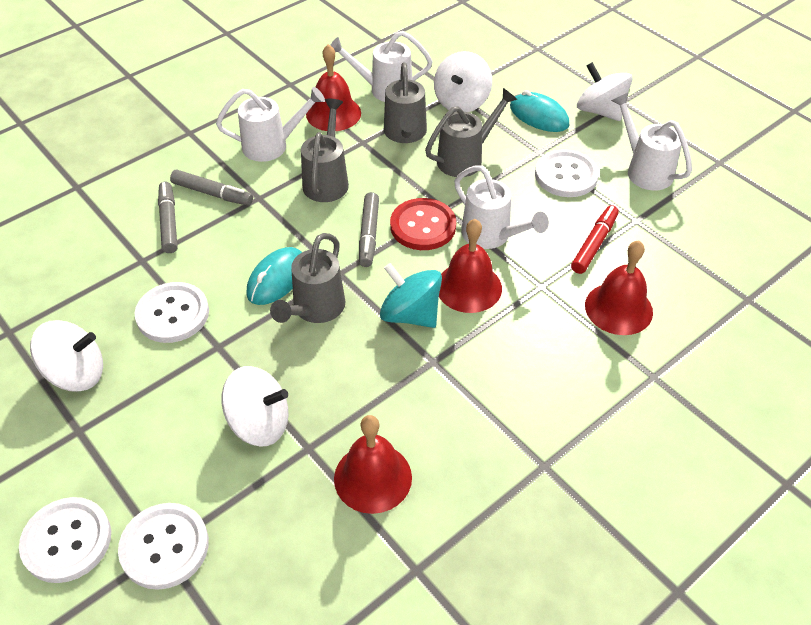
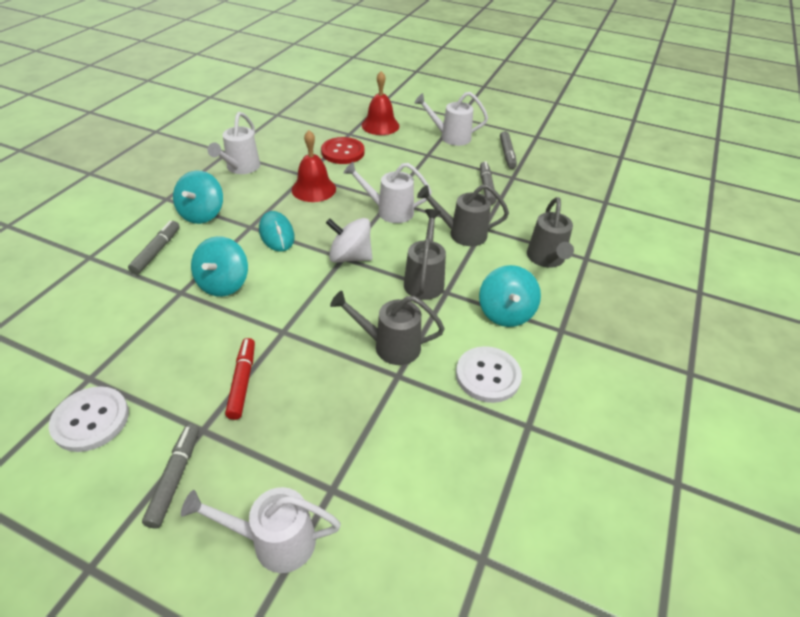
grey marker: 3 -> 4
red bell: 4 -> 2
turquoise mouse: 2 -> 1
turquoise spinning top: 1 -> 3
white button: 4 -> 2
white spinning top: 4 -> 1

